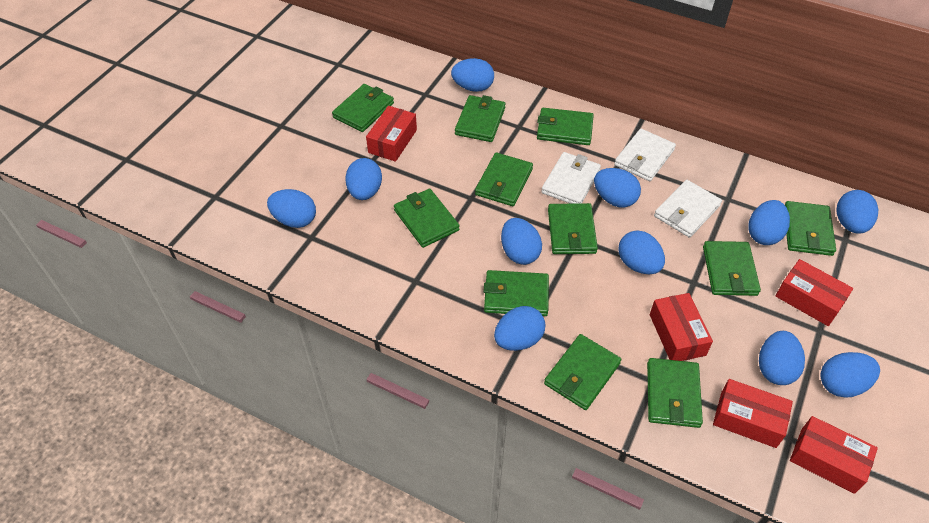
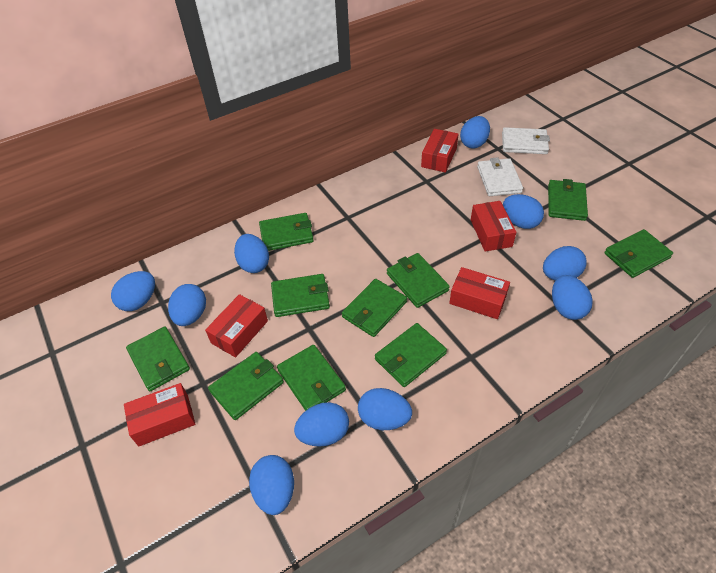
blue egg: 11 -> 10
green wallet: 11 -> 10
white wallet: 3 -> 2

